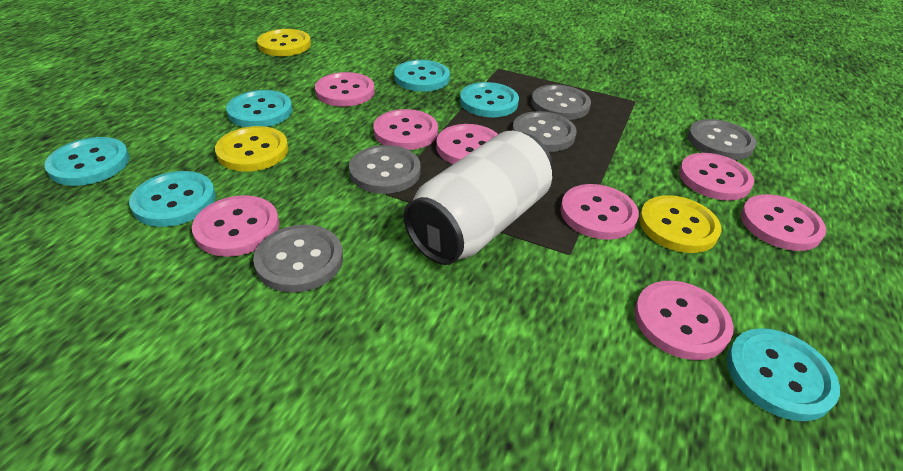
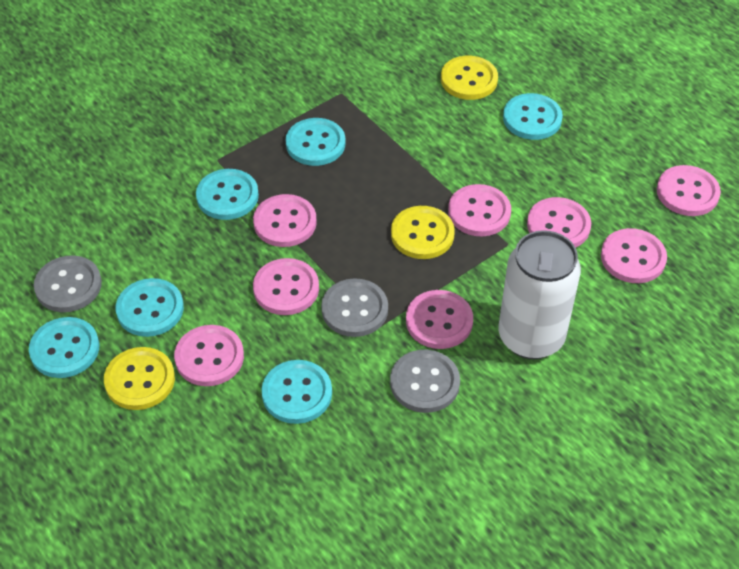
grey button: 5 -> 3

